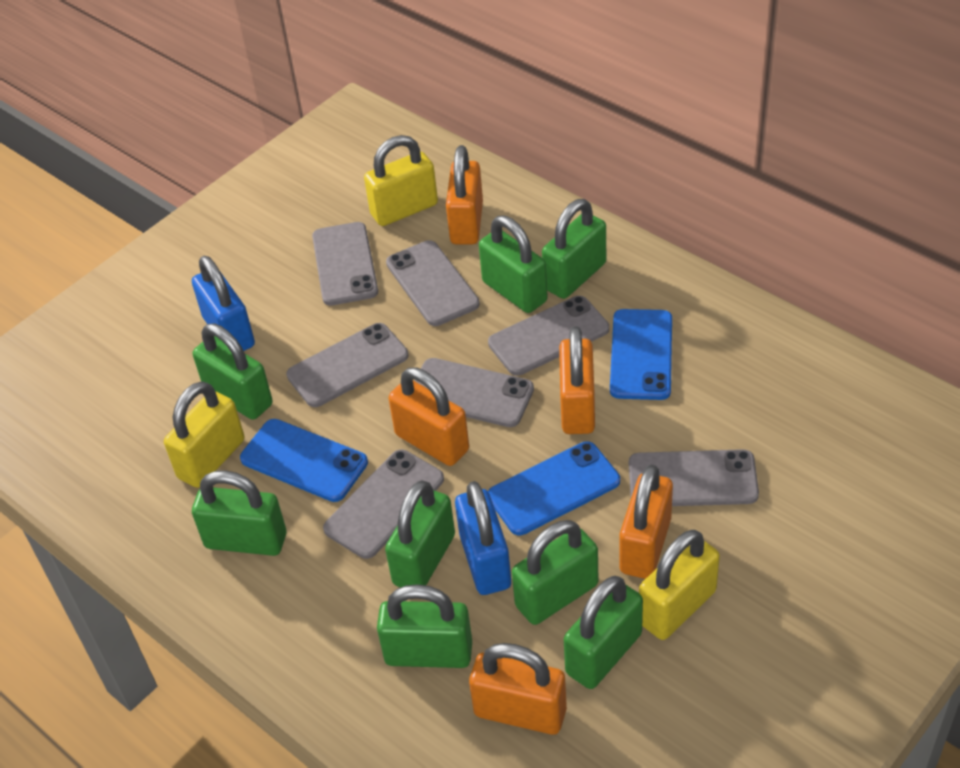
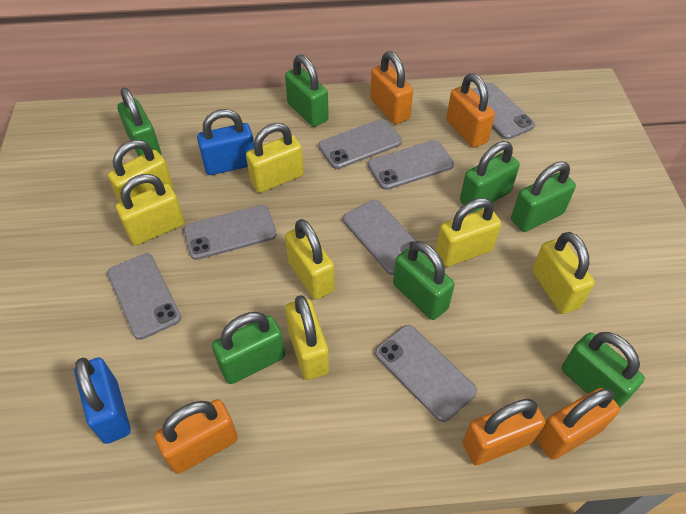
blue phone: 3 -> 0
green padlock: 8 -> 7
yellow padlock: 3 -> 7

